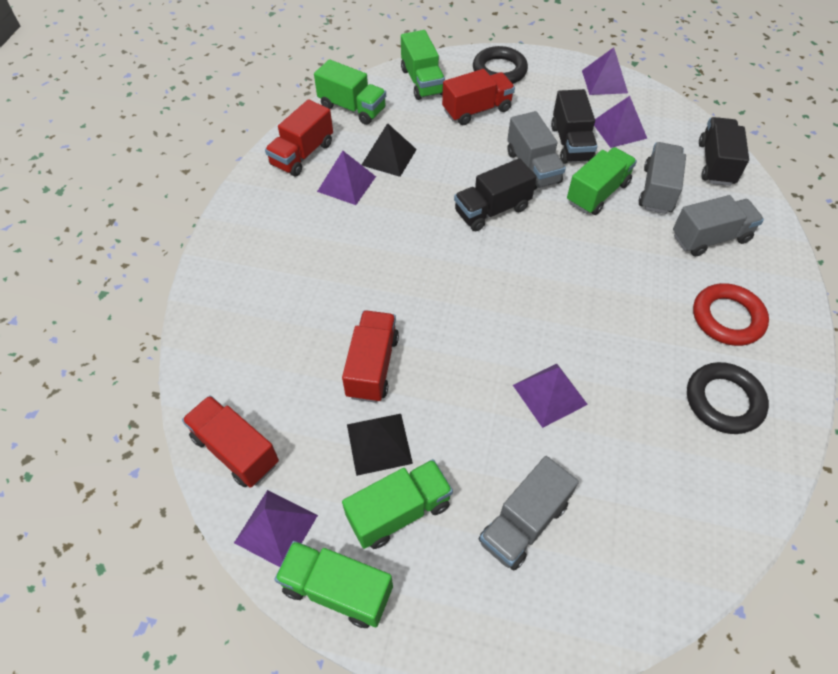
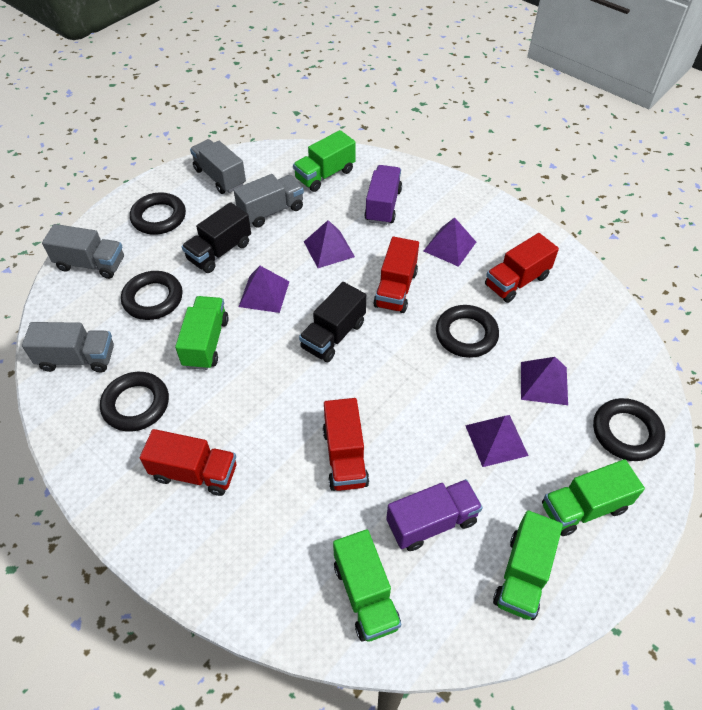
black pyramid: 2 -> 0
black ring: 2 -> 5
black truck: 3 -> 2
purple truck: 0 -> 2
red ring: 1 -> 0

